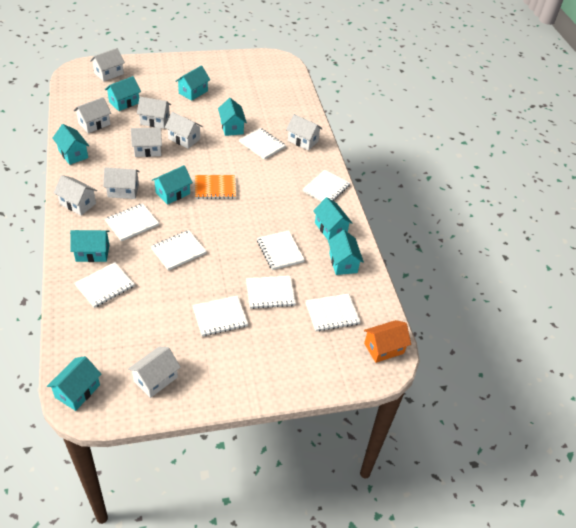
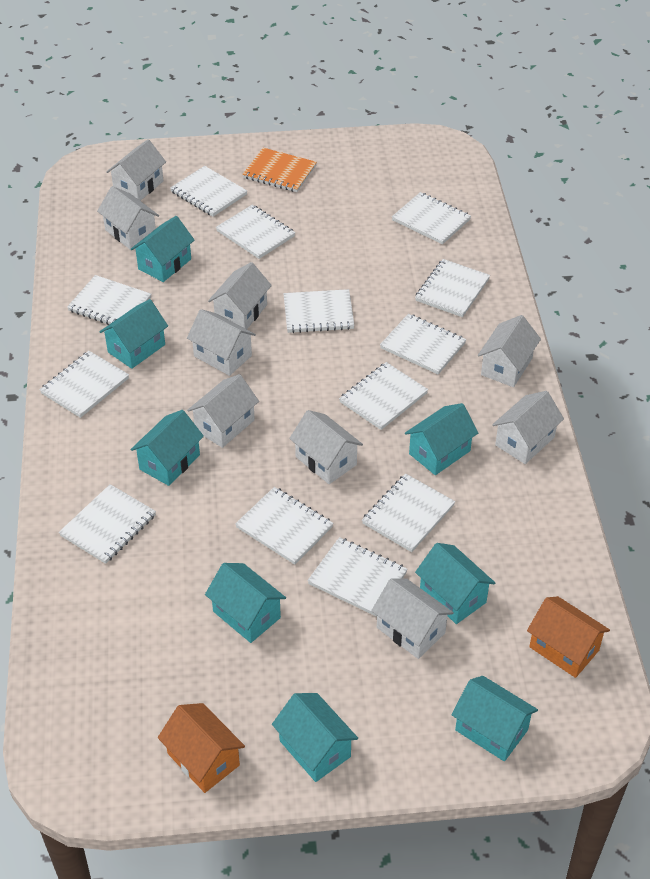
orange house: 1 -> 2
turquoise house: 9 -> 8
white notebook: 9 -> 13

